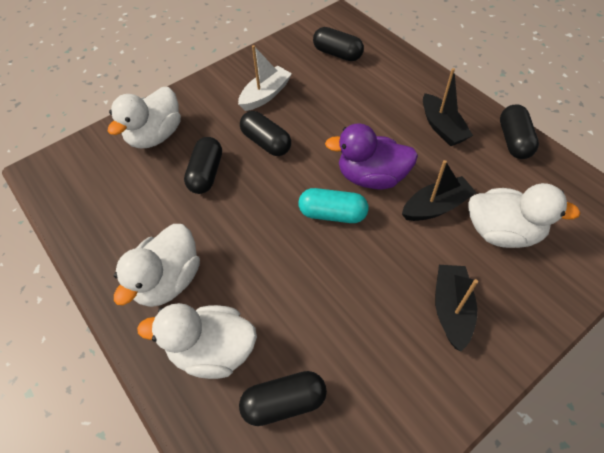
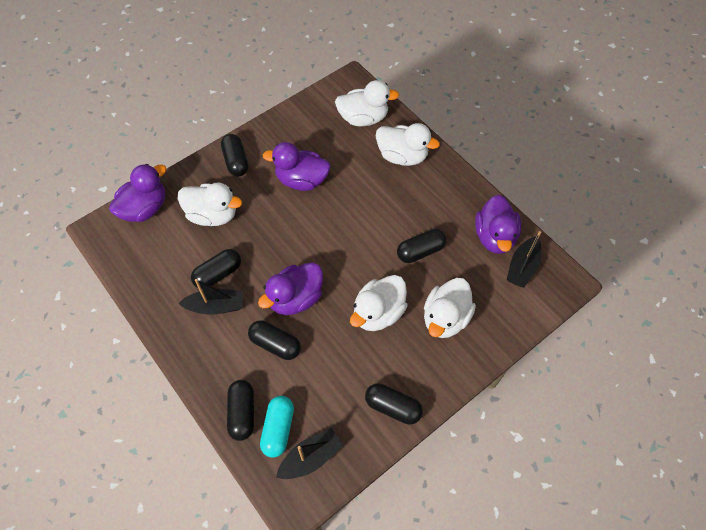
black capsule: 5 -> 6
purple duck: 1 -> 4
white boat: 1 -> 0
white duck: 4 -> 5

